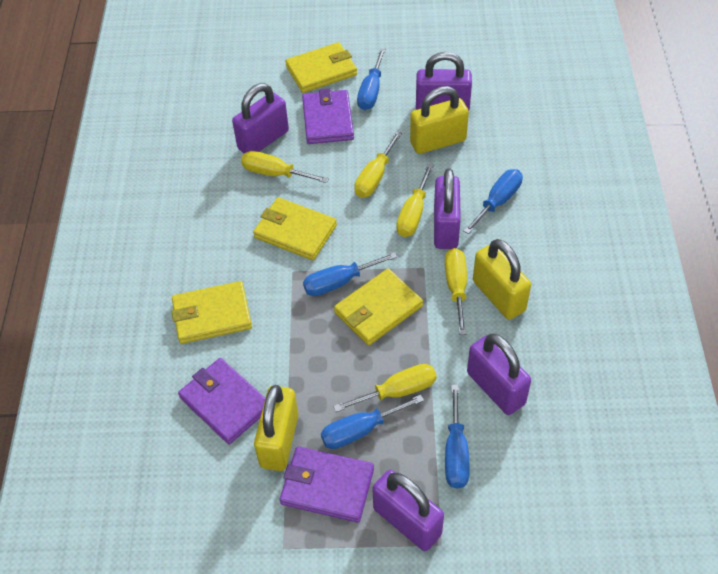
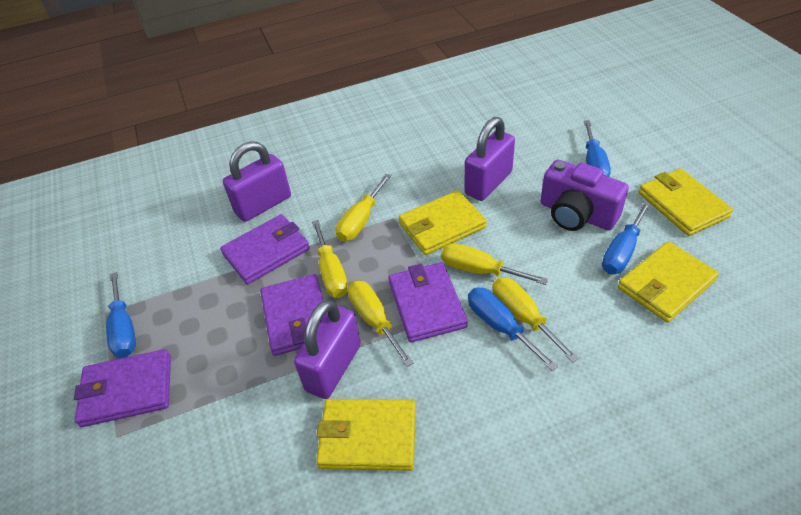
blue screwdriver: 5 -> 4
purple camera: 0 -> 1
purple padlock: 5 -> 3
purple wallet: 3 -> 4
yellow padlock: 3 -> 0

